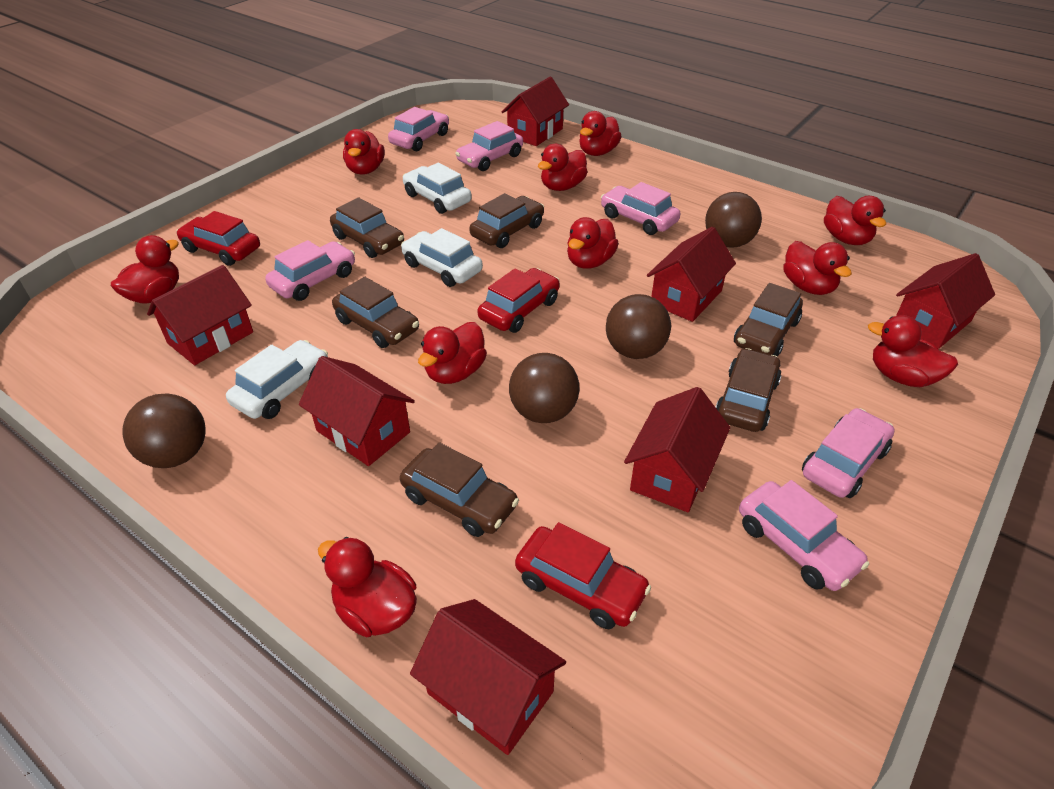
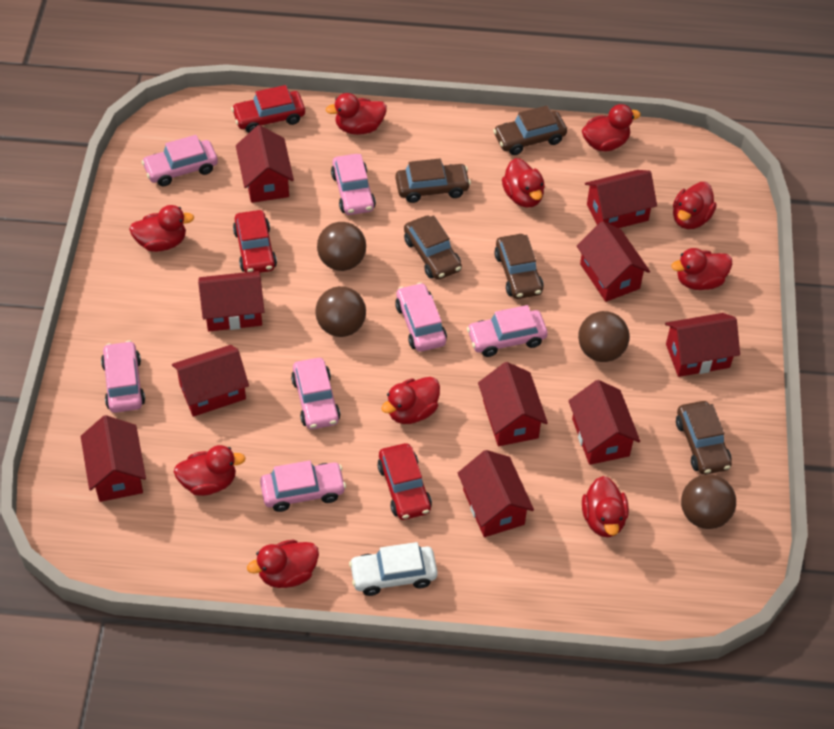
brown car: 6 -> 5
pink car: 6 -> 7
red house: 7 -> 10
white car: 3 -> 1

